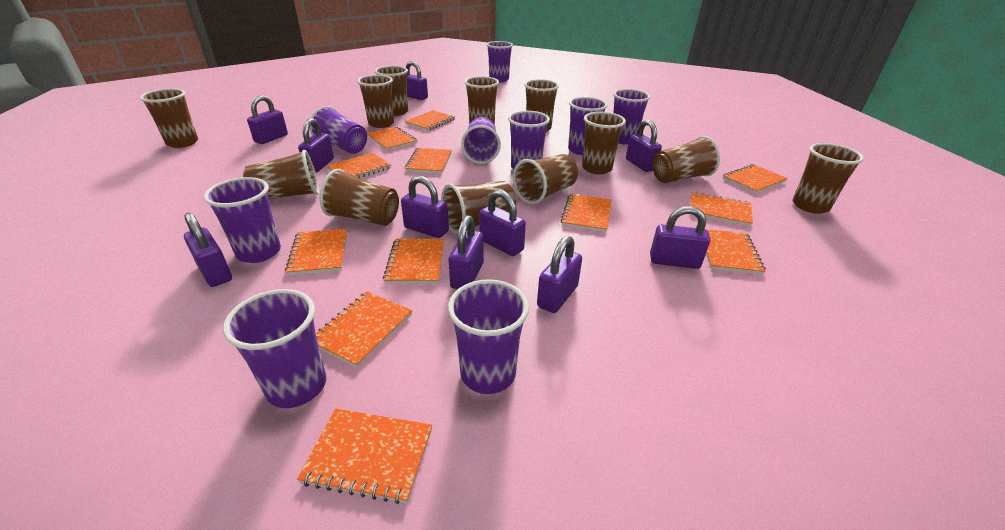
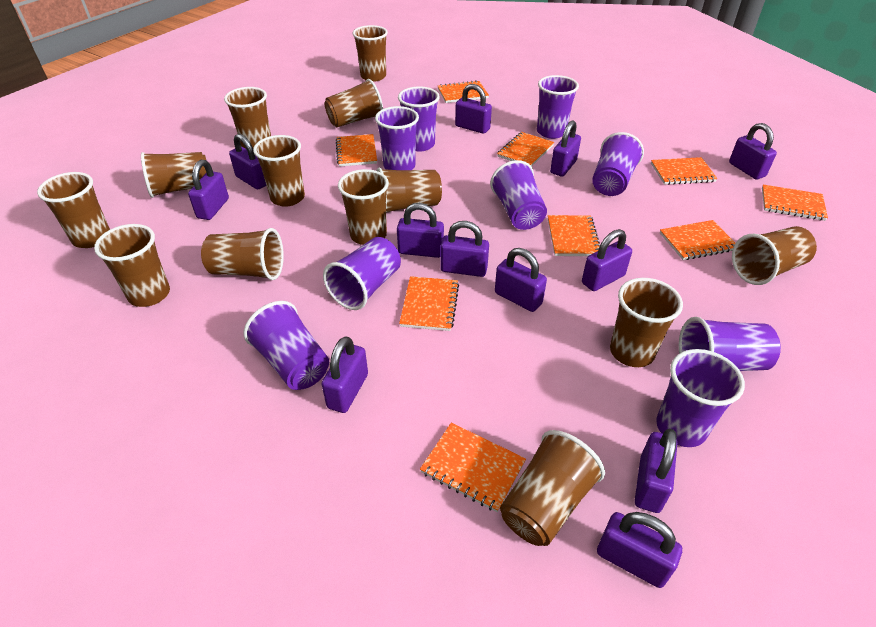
brown cup: 12 -> 13
orange notebook: 12 -> 9
purple padlock: 10 -> 12

